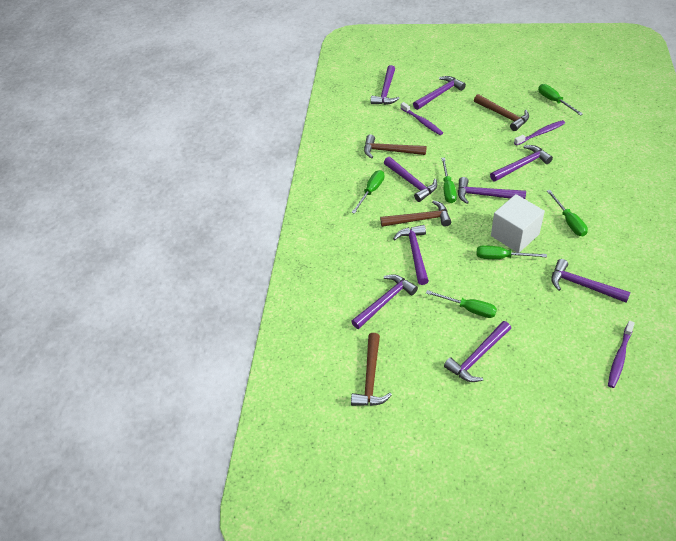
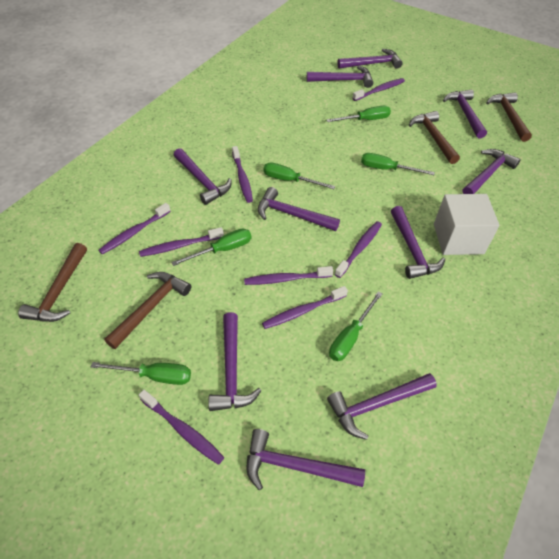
purple hammer: 9 -> 10
purple toothbrush: 3 -> 8

